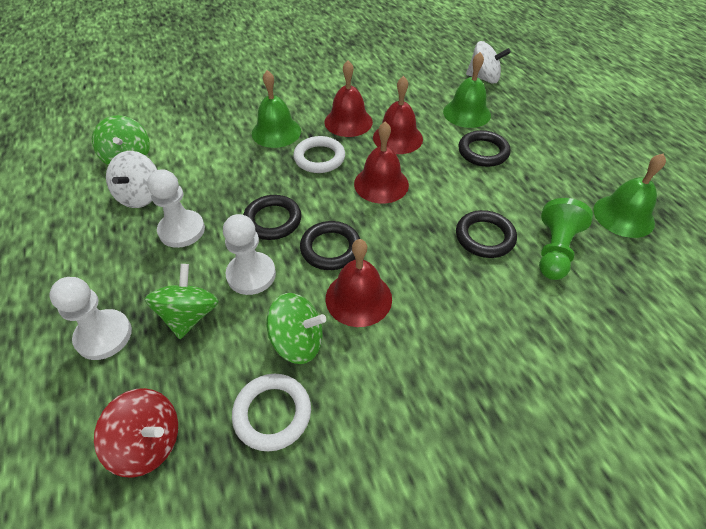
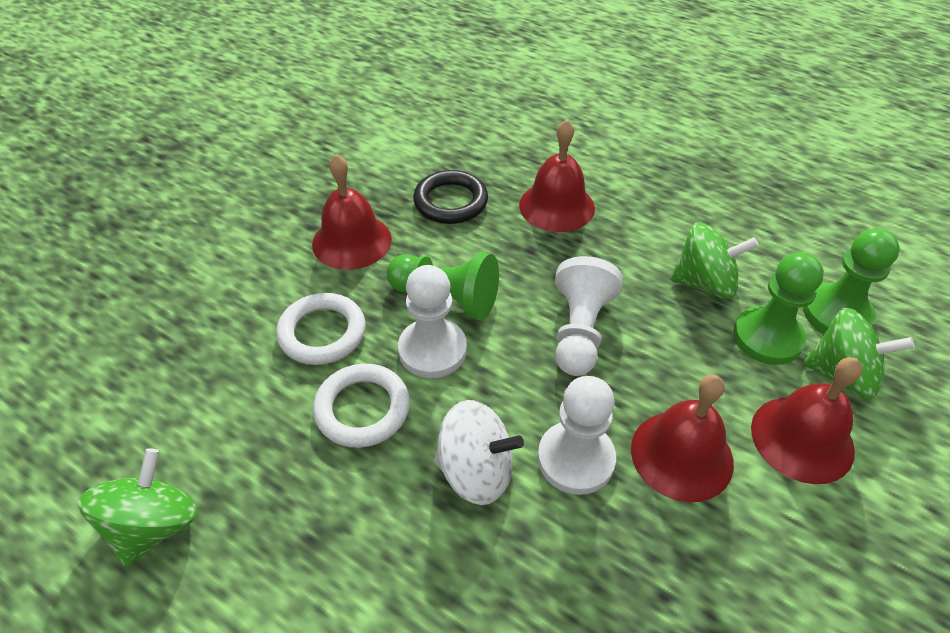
black ring: 4 -> 1
green bell: 3 -> 0
green pawn: 1 -> 3
red spinning top: 1 -> 0
white spinning top: 2 -> 1

